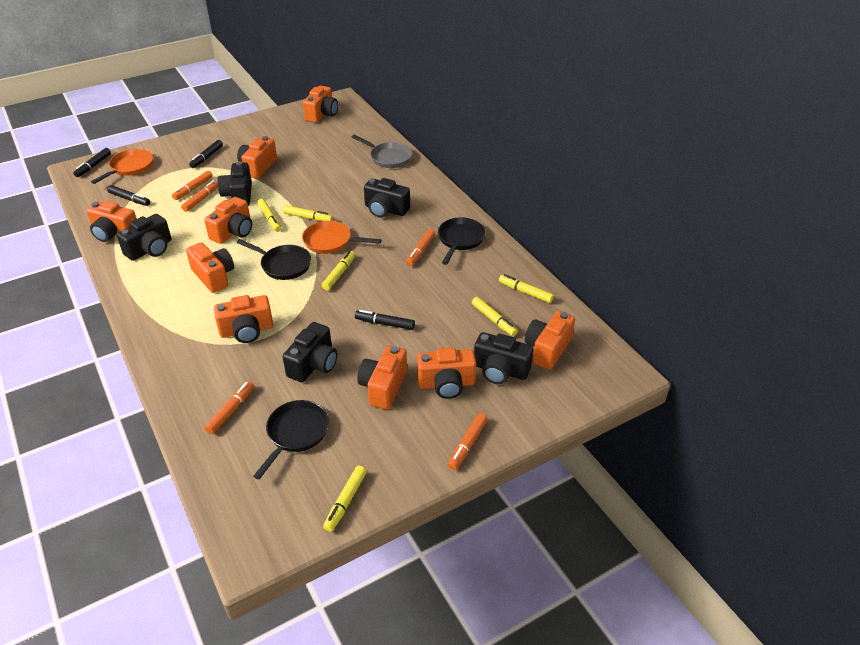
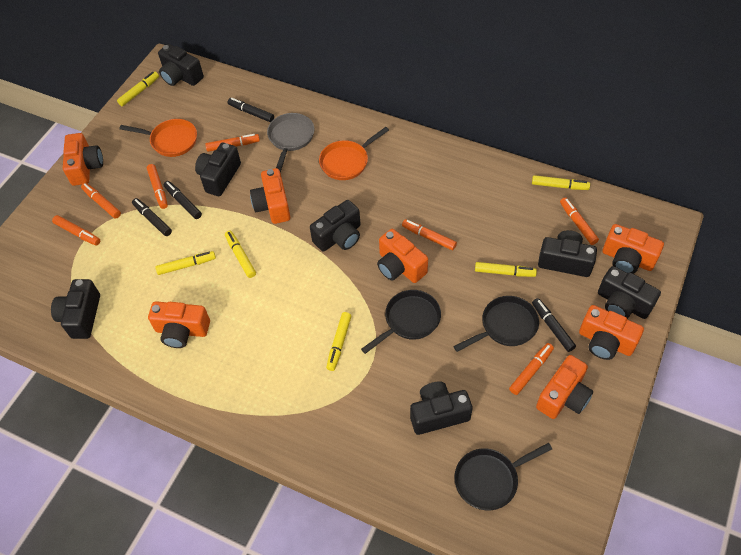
black camera: 5 -> 7
orange camera: 9 -> 7
orange marker: 5 -> 7

